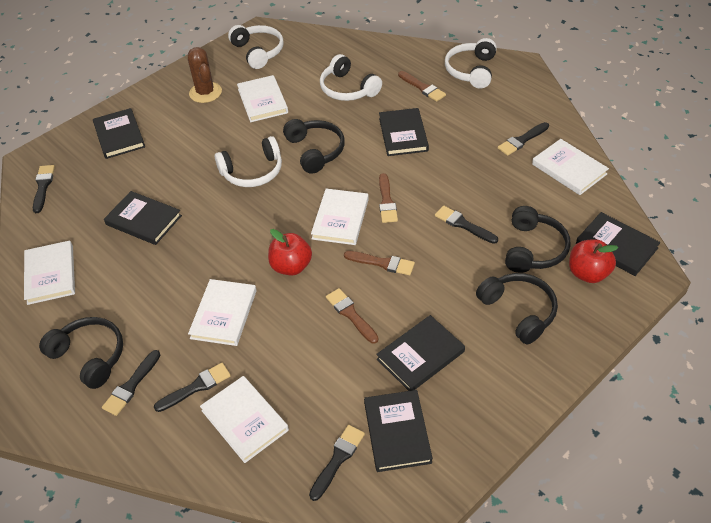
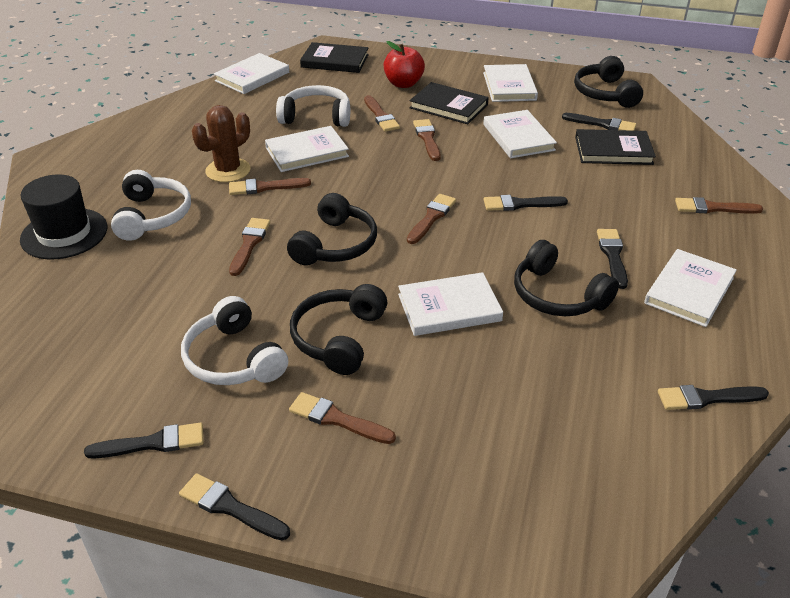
black book: 6 -> 3
black hat: 0 -> 1
brown brush: 4 -> 7
red apple: 2 -> 1
white headphones: 4 -> 3

